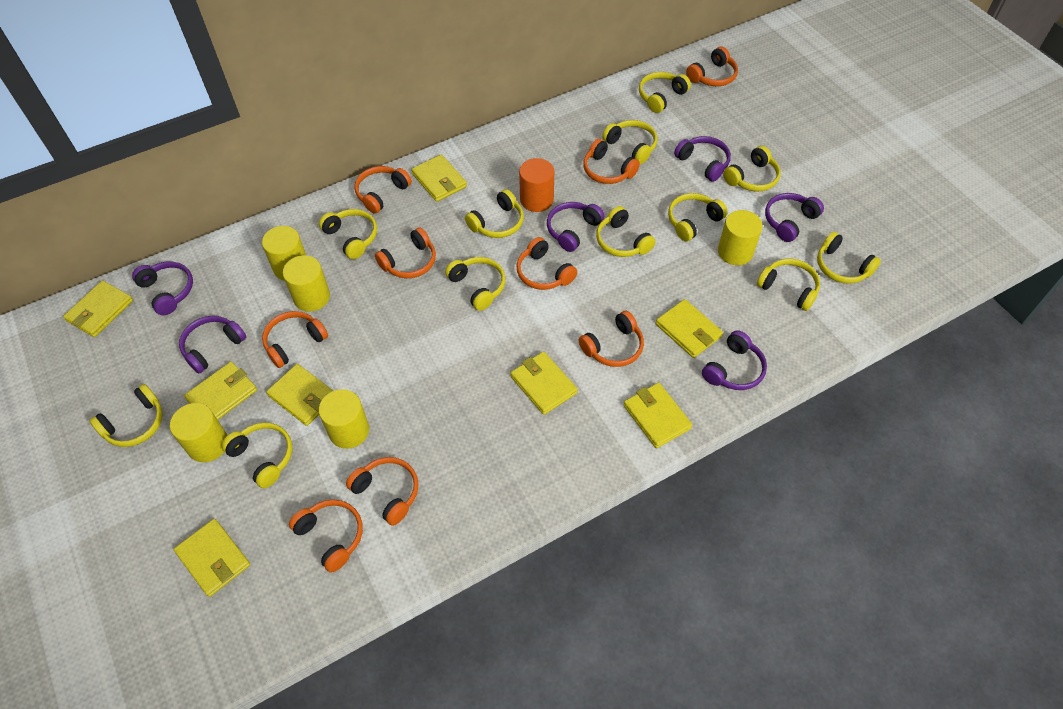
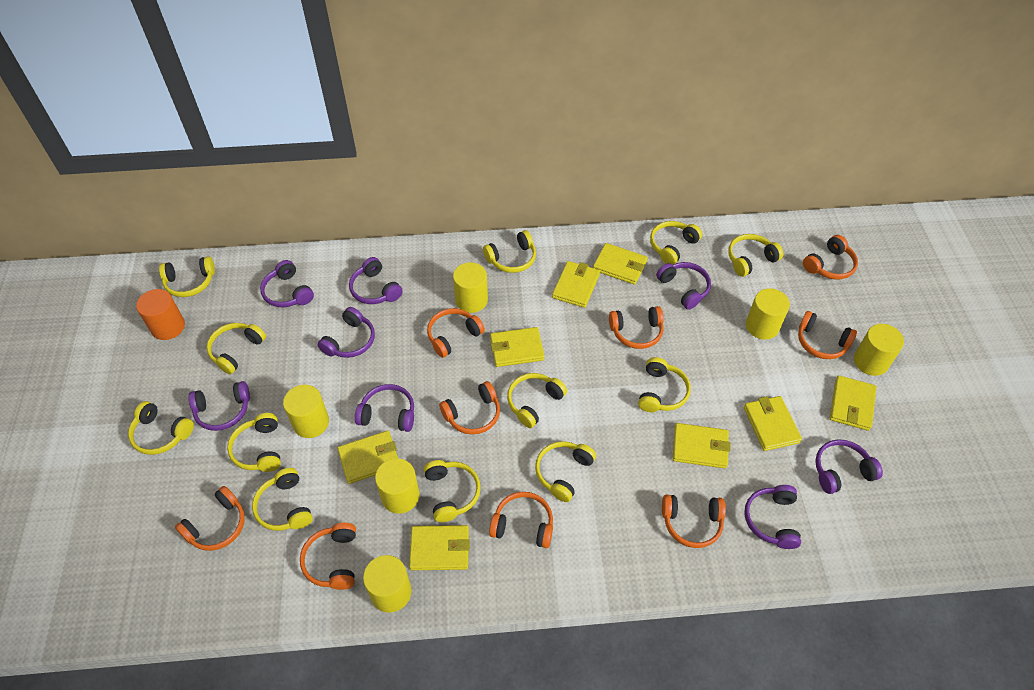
purple headphones: 6 -> 8
yellow cylinder: 5 -> 6

